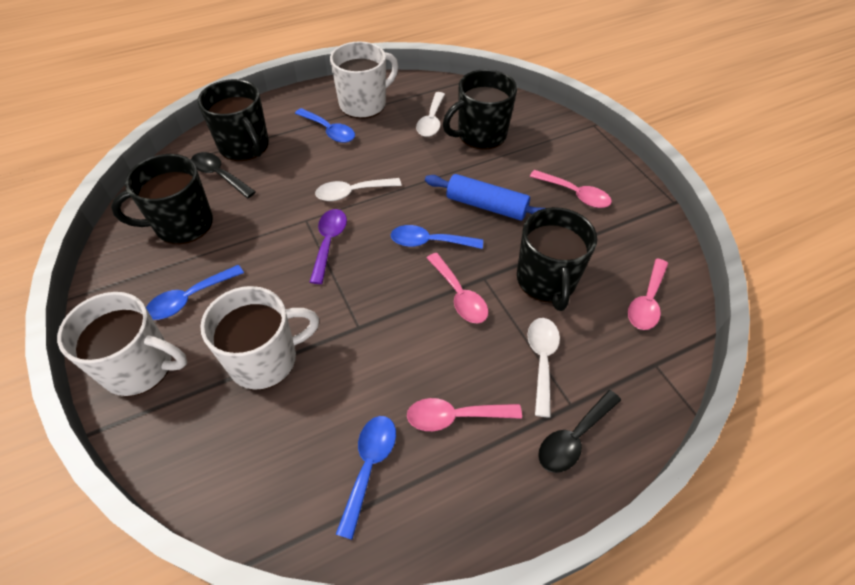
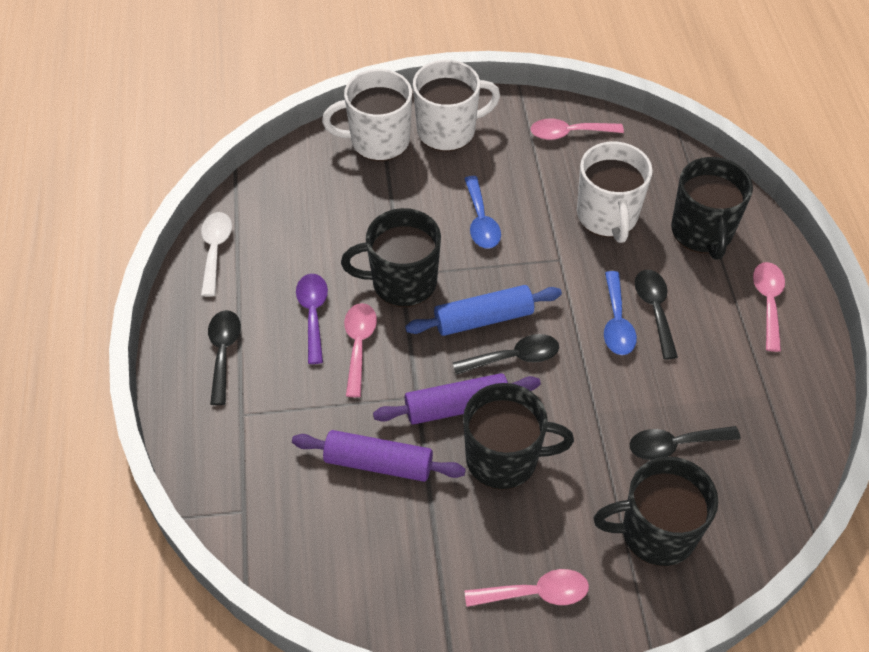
black spoon: 2 -> 4
blue spoon: 4 -> 2
purple rolling pin: 0 -> 2
white spoon: 3 -> 1

